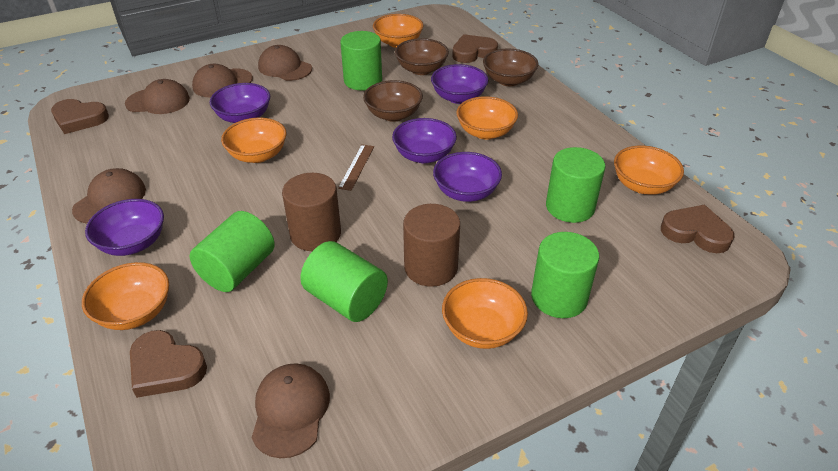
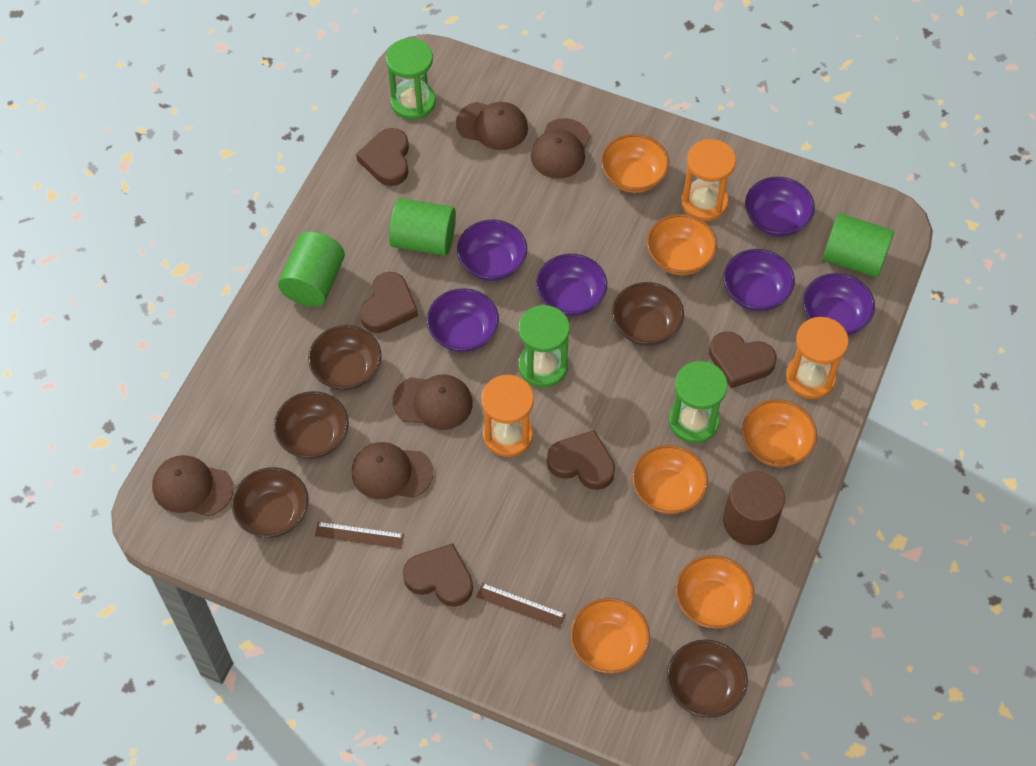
brown bowl: 3 -> 5
brown cylinder: 2 -> 1
brown heart: 4 -> 5
brown ruler: 1 -> 2
green cylinder: 5 -> 3
green hourglass: 0 -> 3
orange hourglass: 0 -> 3
purple bowl: 5 -> 6

